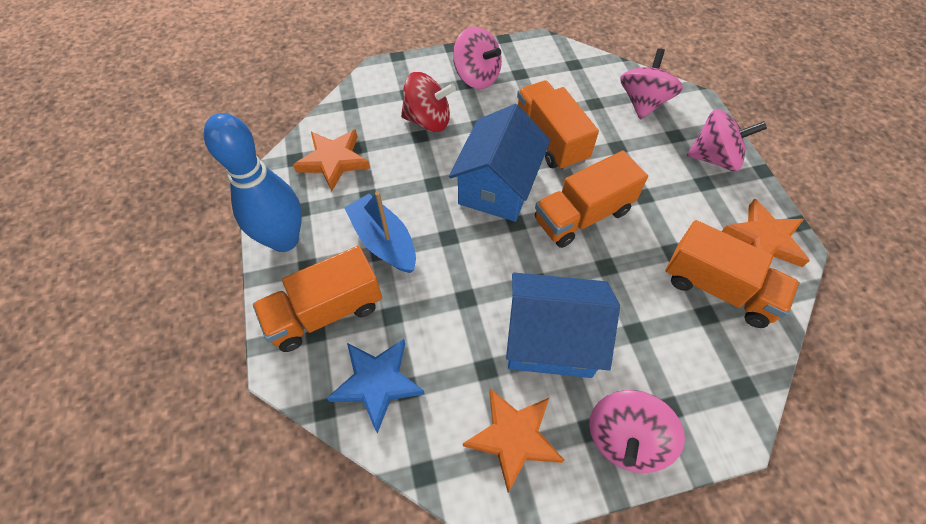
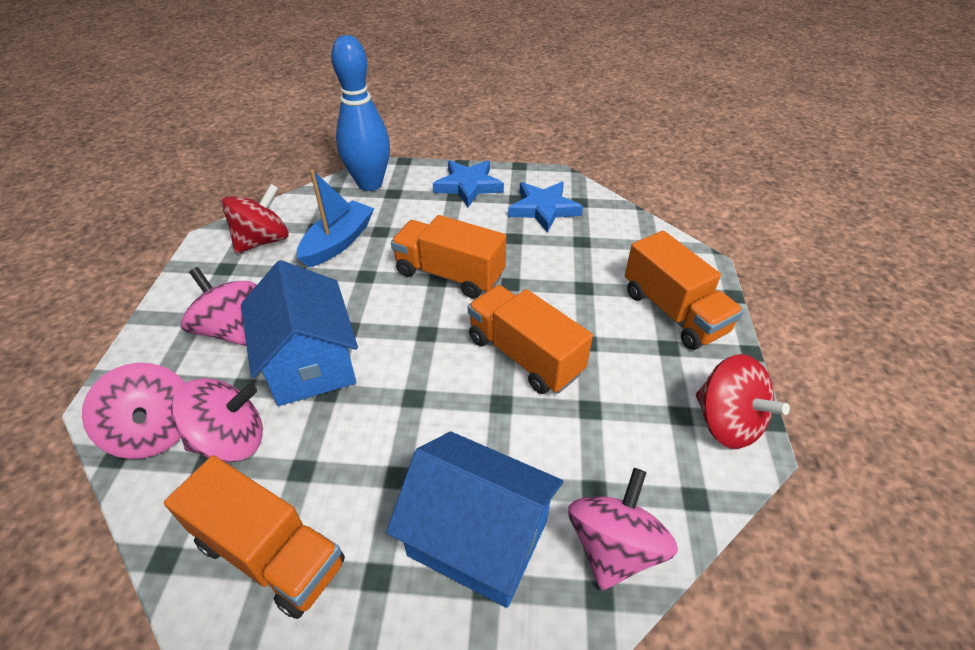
blue star: 1 -> 2
orange star: 3 -> 0
red spinning top: 1 -> 2

